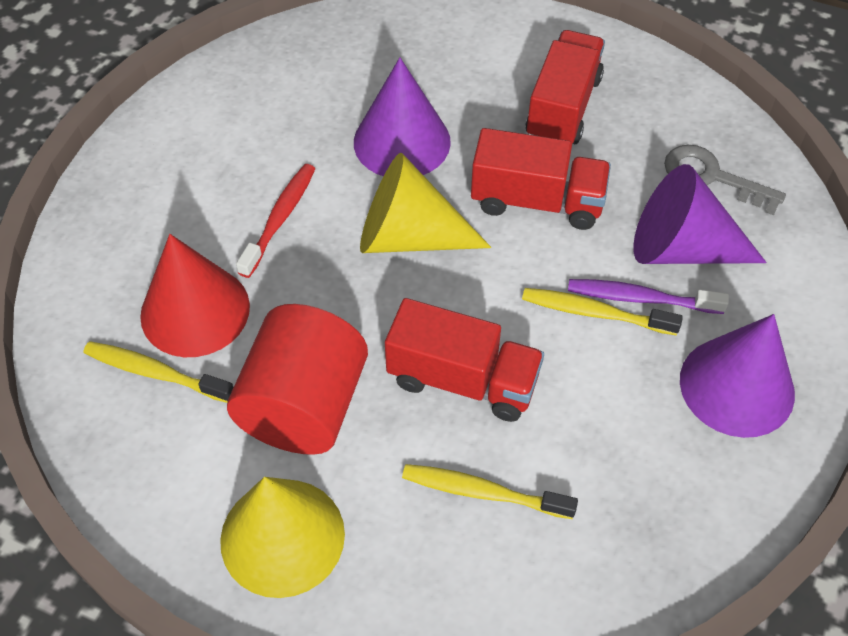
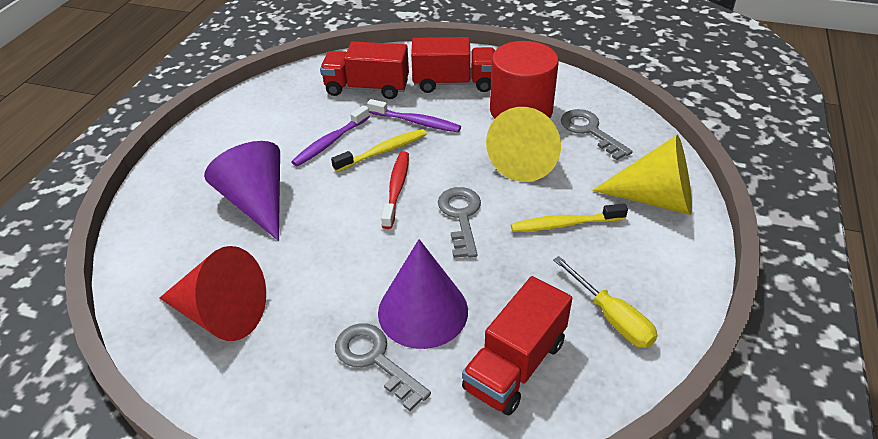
grey key: 1 -> 3
purple cone: 3 -> 2
purple toothbrush: 1 -> 2
yellow screwdriver: 0 -> 1
yellow toothbrush: 3 -> 2

